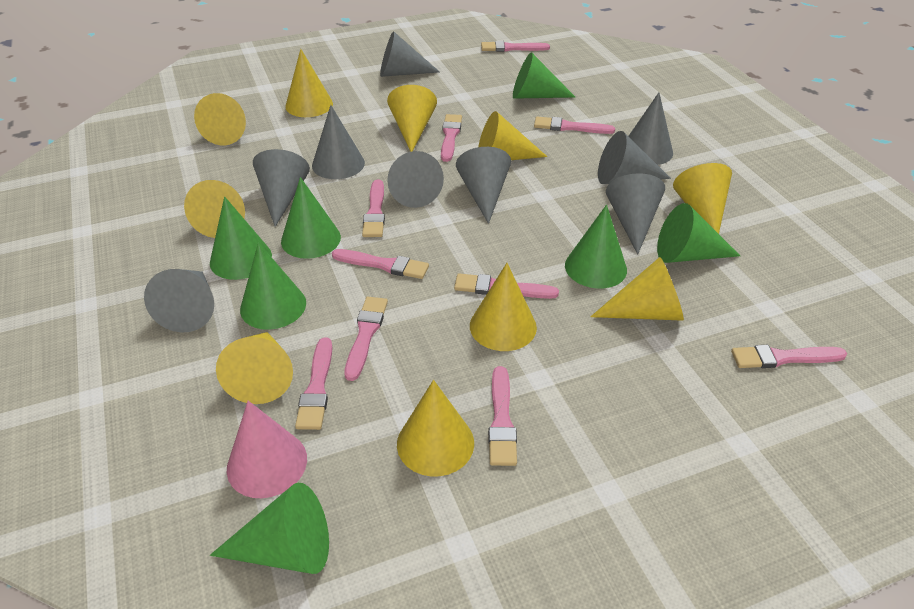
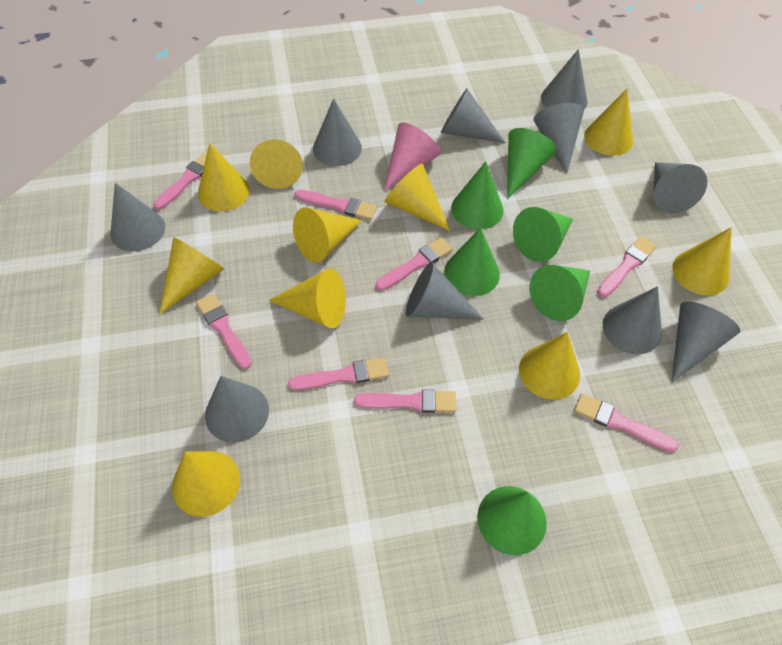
green cone: 7 -> 6
grey cone: 9 -> 10
pink brush: 10 -> 8

